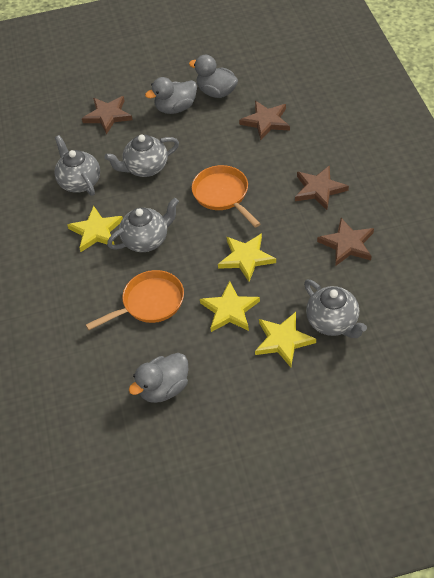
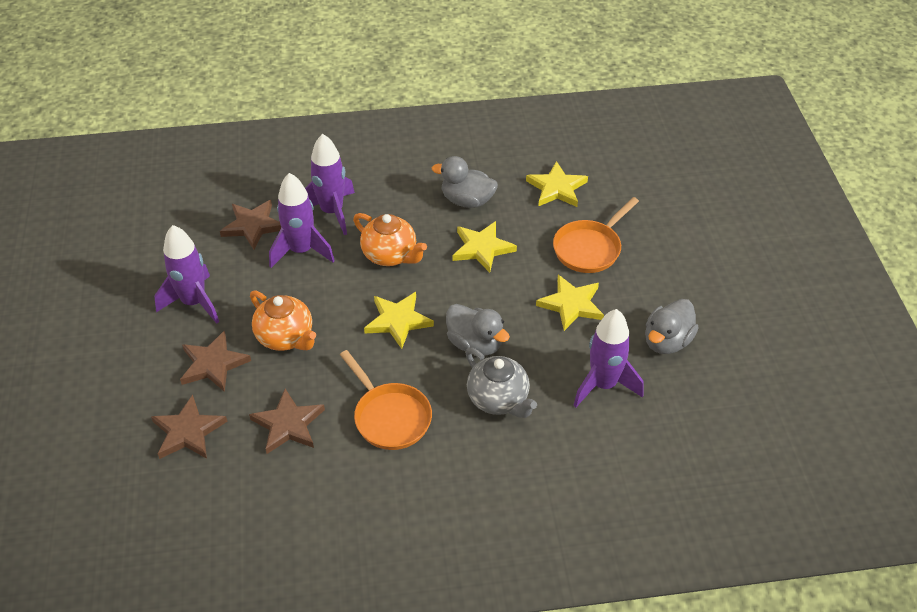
grey teapot: 4 -> 1
orange teapot: 0 -> 2
purple rocket: 0 -> 4

